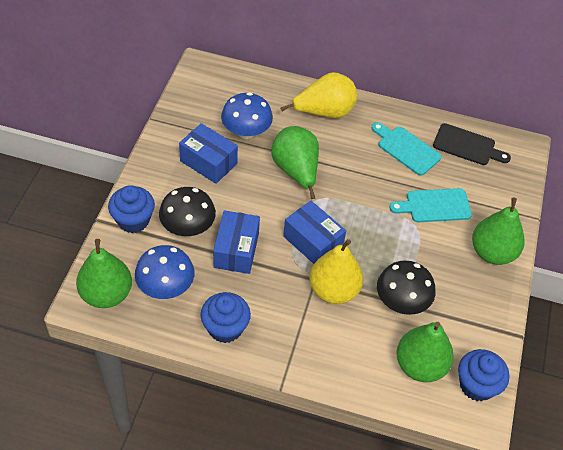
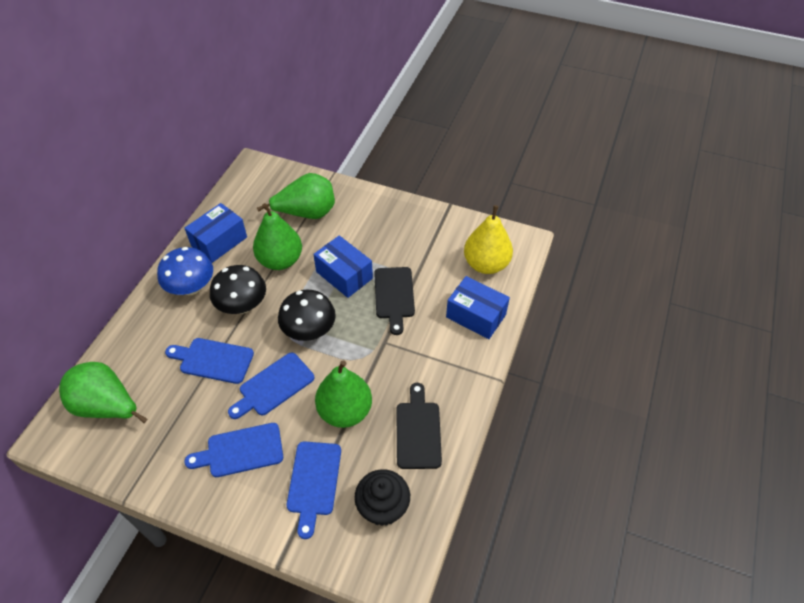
black cupcake: 0 -> 1
black cutting board: 1 -> 2
blue cupcake: 3 -> 0
blue cutting board: 0 -> 4
blue mushroom: 2 -> 1
turquoise cutting board: 2 -> 0
yellow pear: 2 -> 1

